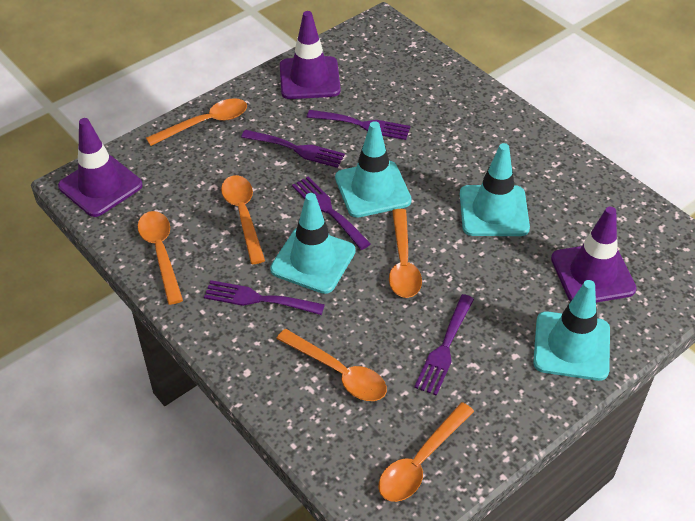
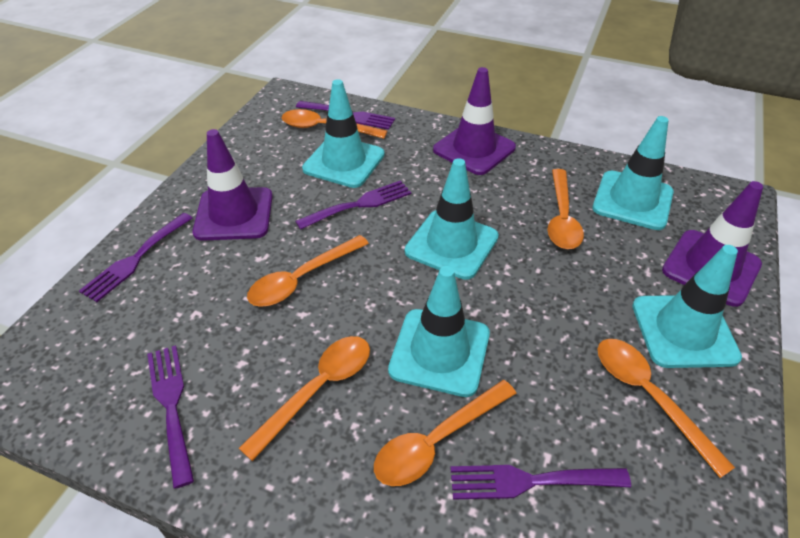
turquoise traffic cone: 4 -> 5

